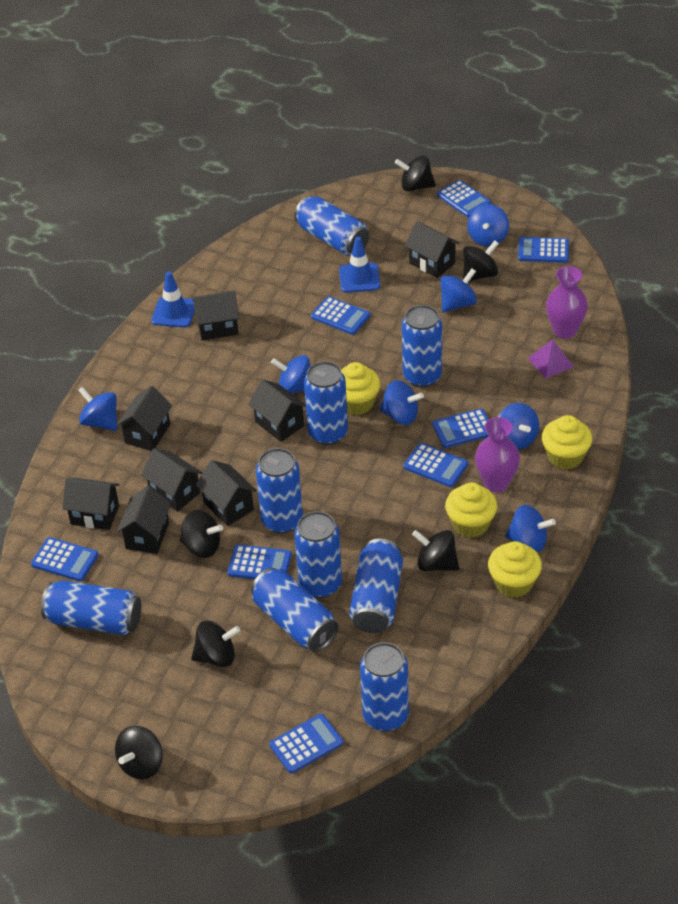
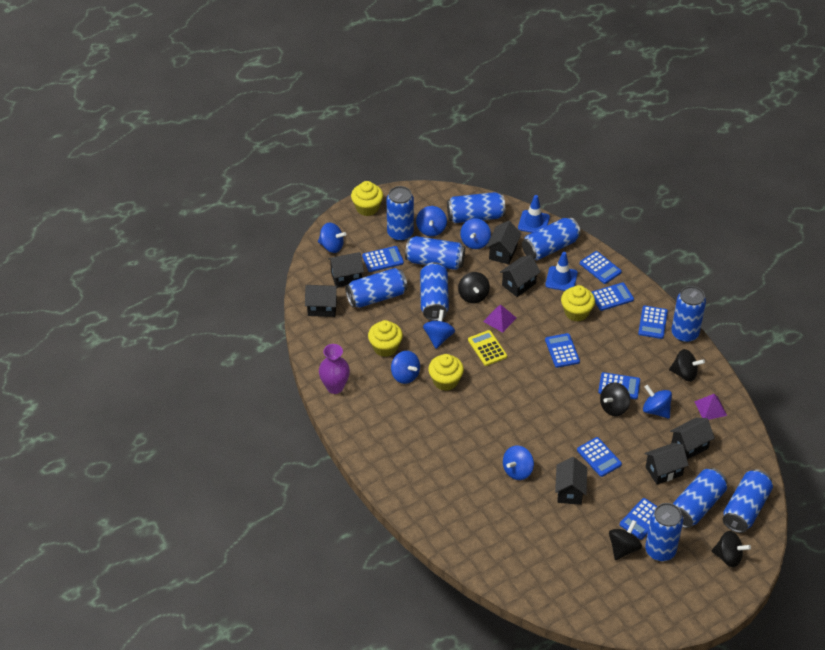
black house: 8 -> 7
black spinning top: 6 -> 5
blue can: 9 -> 10
purple pyramid: 1 -> 2
purple vase: 2 -> 1
yellow calculator: 0 -> 1

